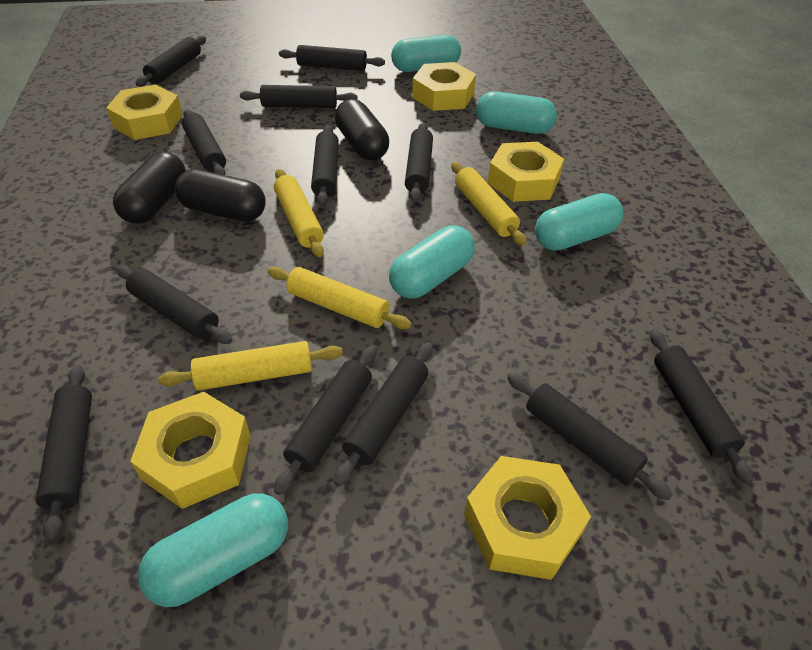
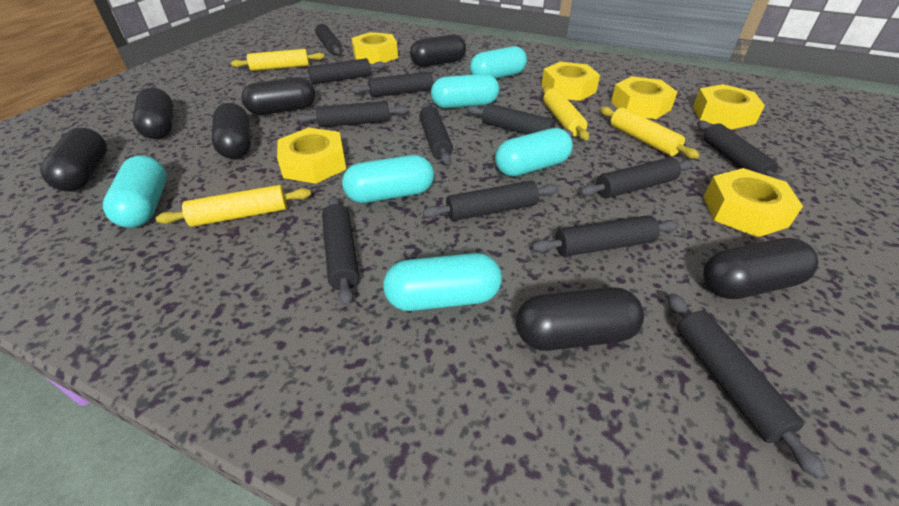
black capsule: 3 -> 7
turquoise capsule: 5 -> 6
yellow nut: 5 -> 6

